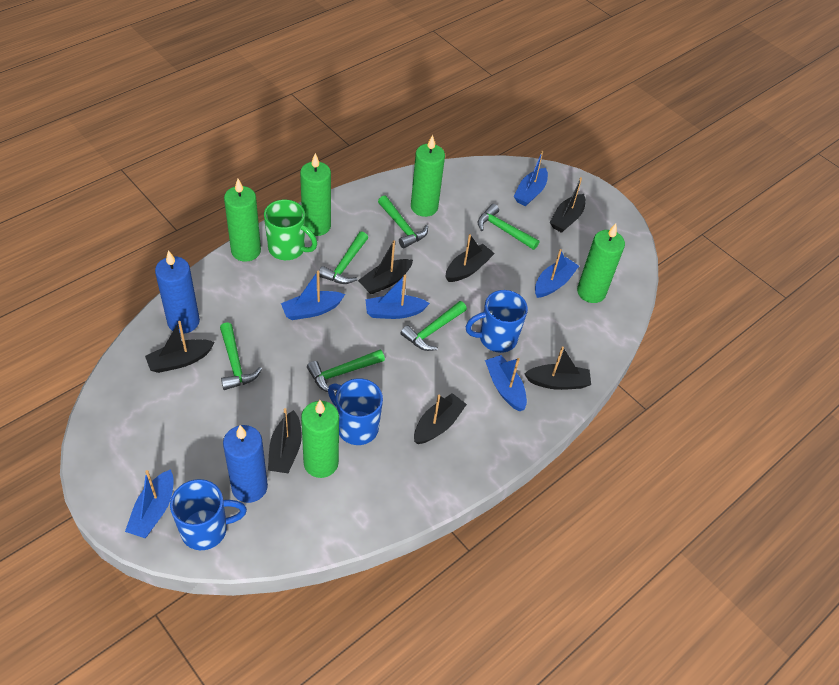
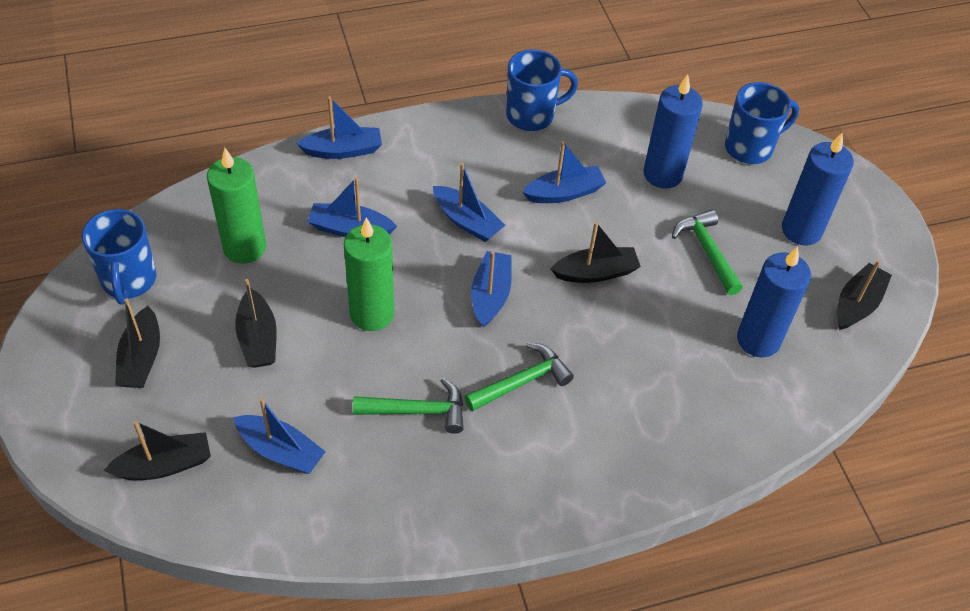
black boat: 7 -> 5
blue candle: 2 -> 3
green candle: 5 -> 2
green hammer: 6 -> 3
green mug: 1 -> 0

